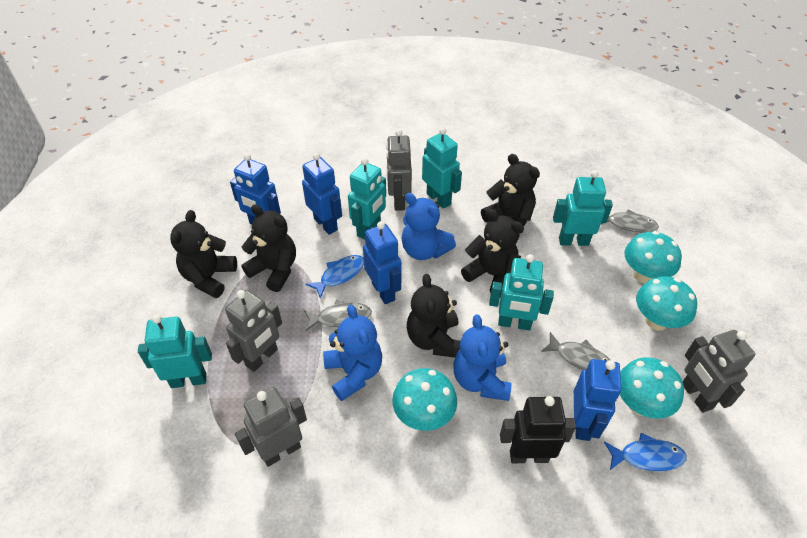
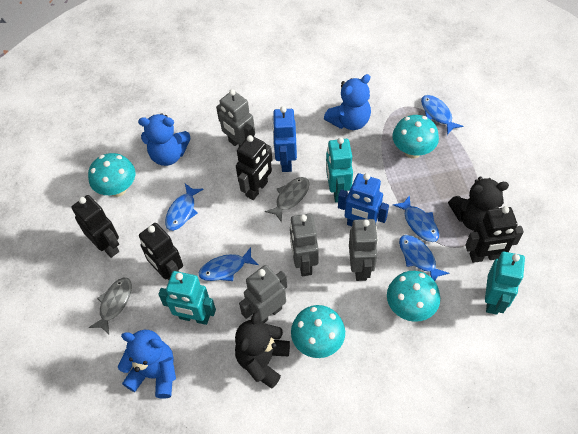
black robot: 1 -> 4
black teddy bear: 5 -> 2
blue fish: 2 -> 5
blue robot: 4 -> 2
grey fish: 3 -> 2
turquoise robot: 5 -> 3

